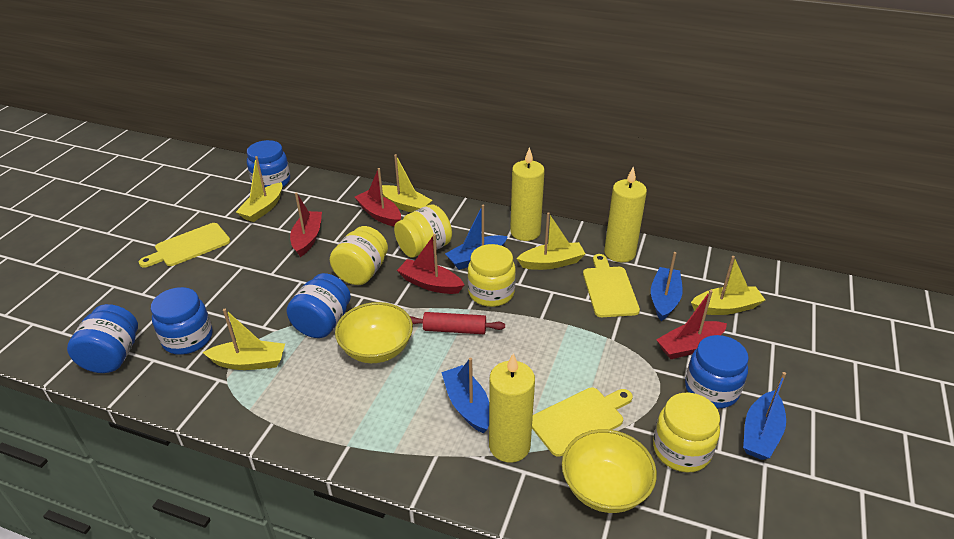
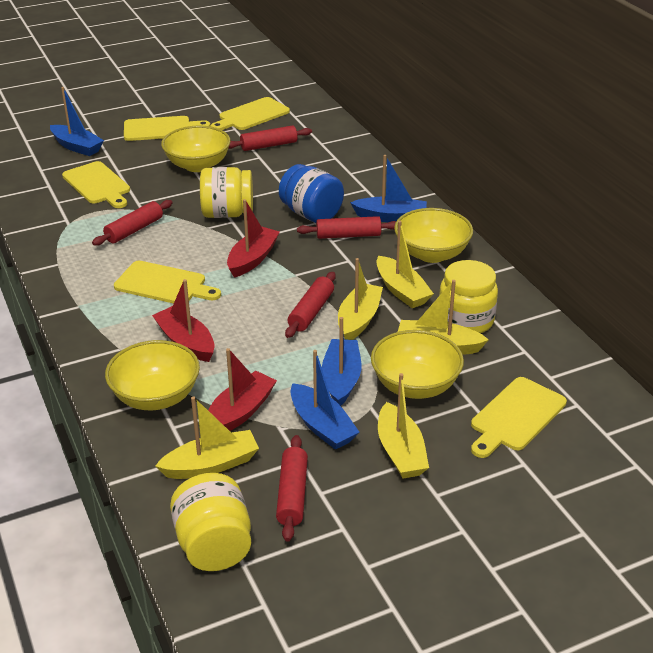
blue jar: 5 -> 1
red boat: 4 -> 3
red rolling pin: 1 -> 5
yellow bowl: 2 -> 4
yellow candle: 3 -> 0
yellow cutting board: 3 -> 5
yellow jar: 4 -> 3

